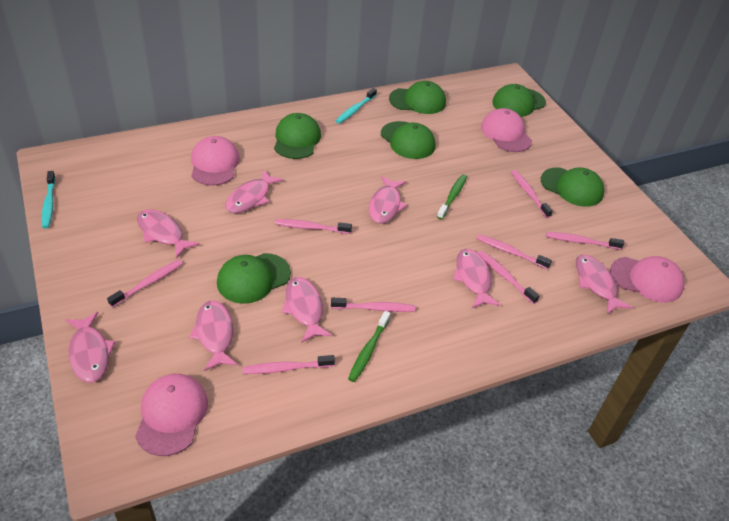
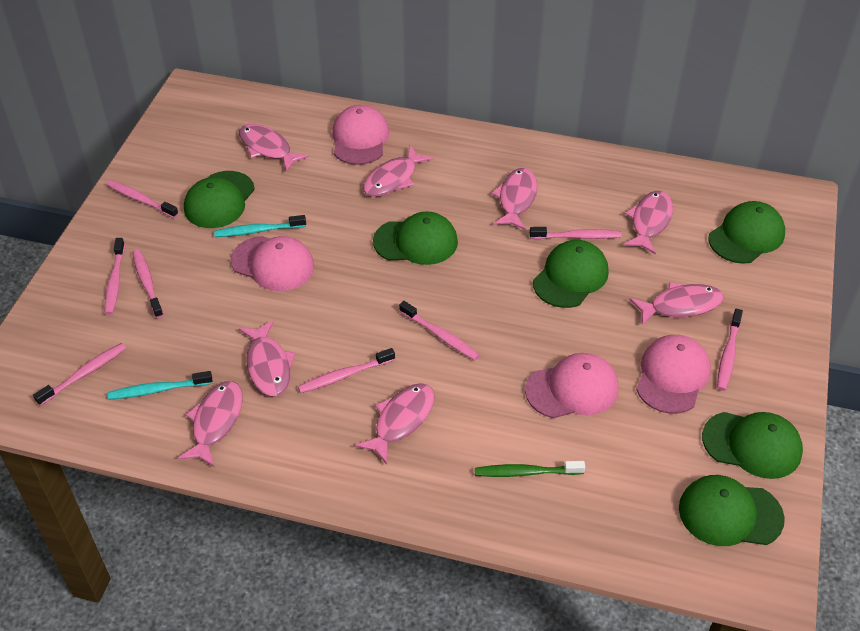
green toothbrush: 2 -> 1

